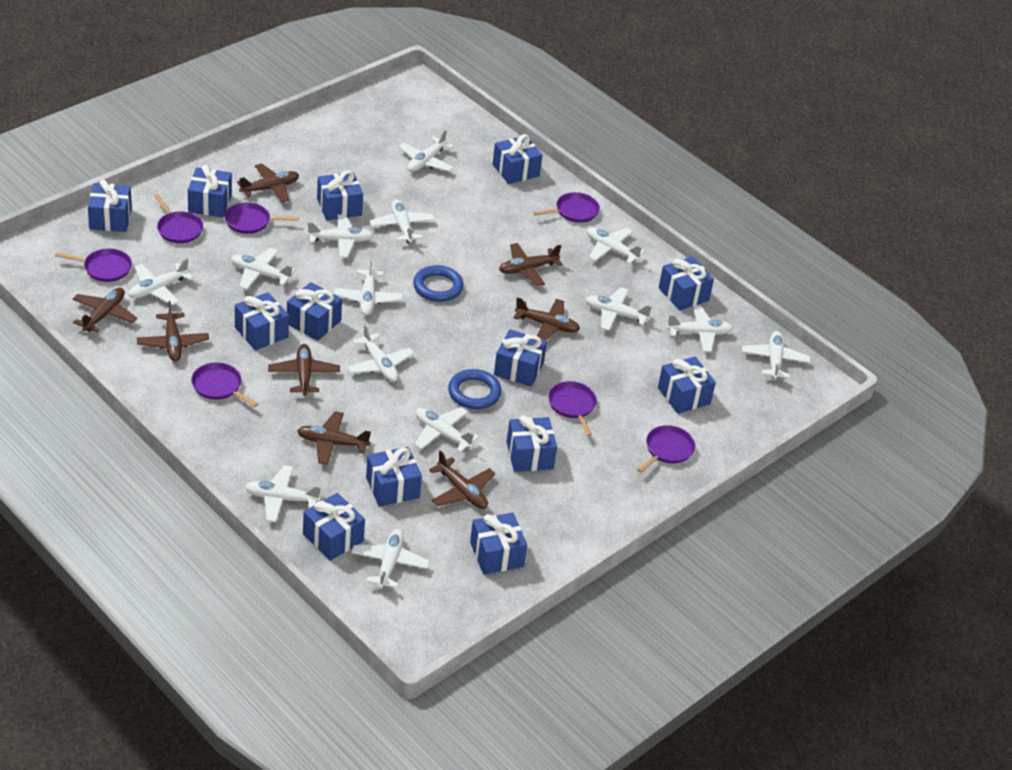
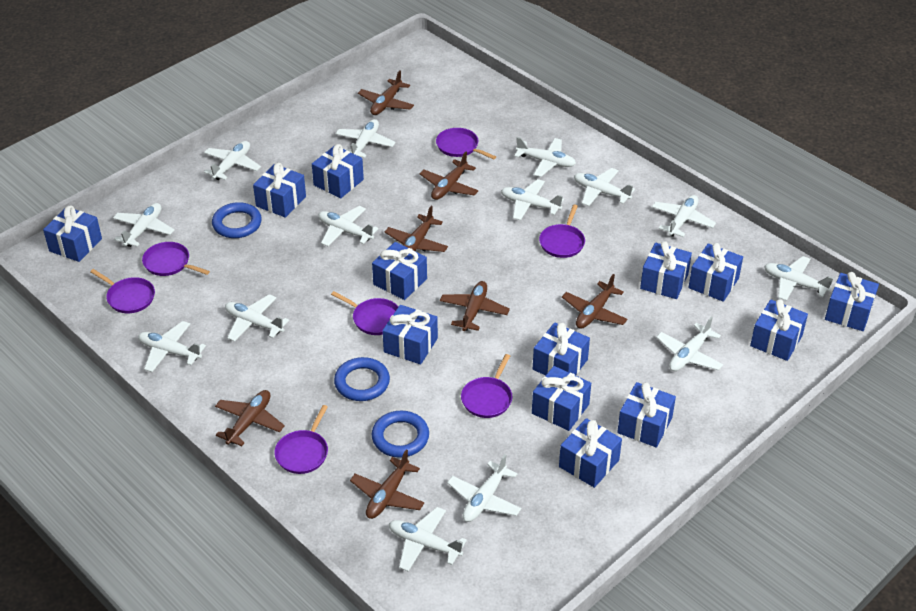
blue ring: 2 -> 3
brown plane: 8 -> 7

